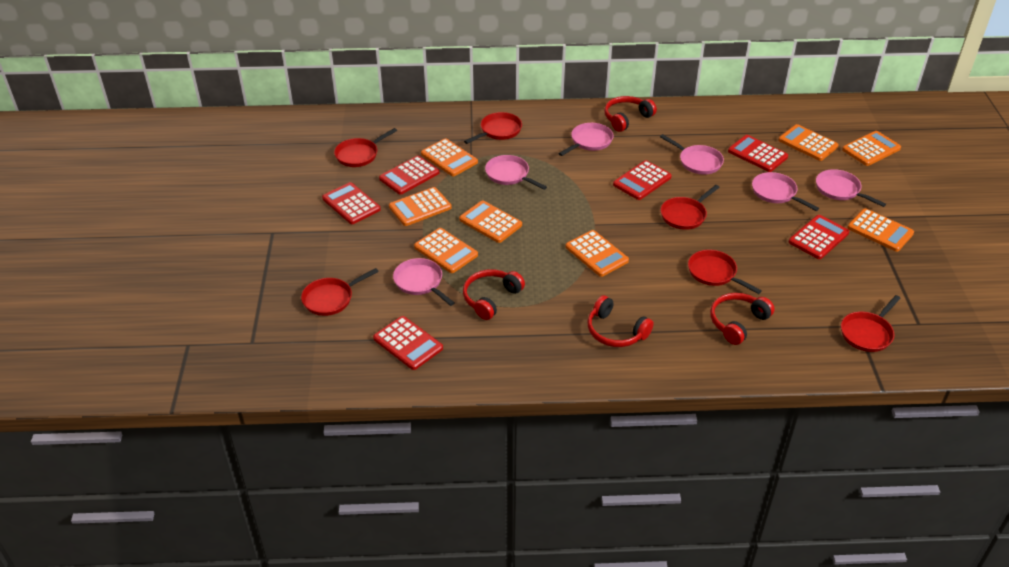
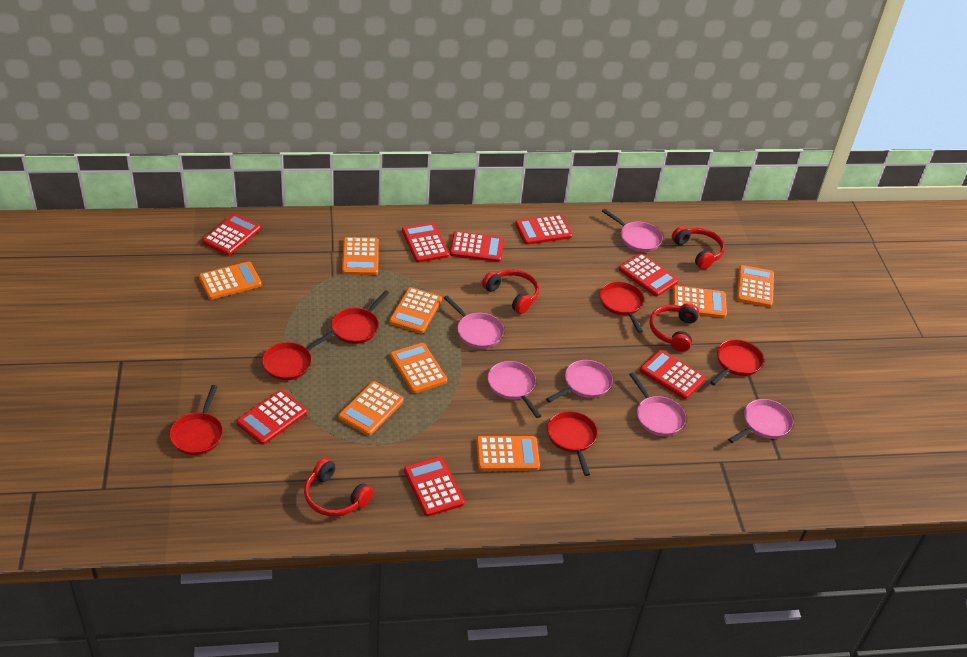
red calculator: 6 -> 8

